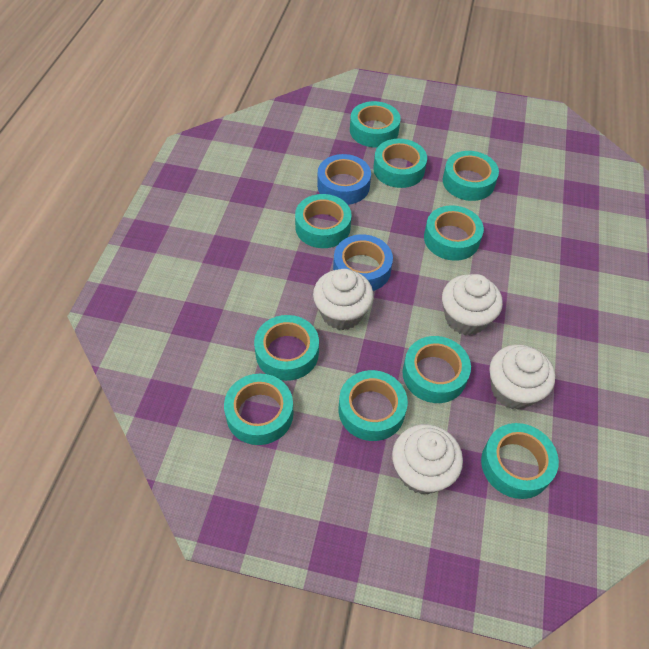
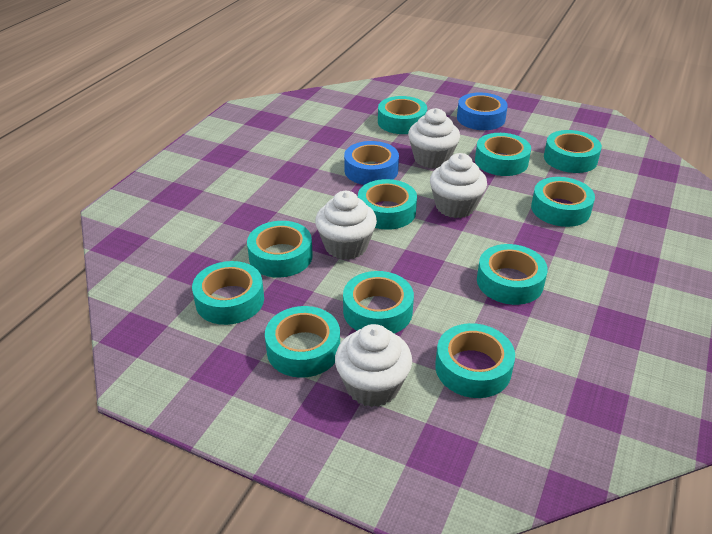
turquoise tape: 10 -> 11

